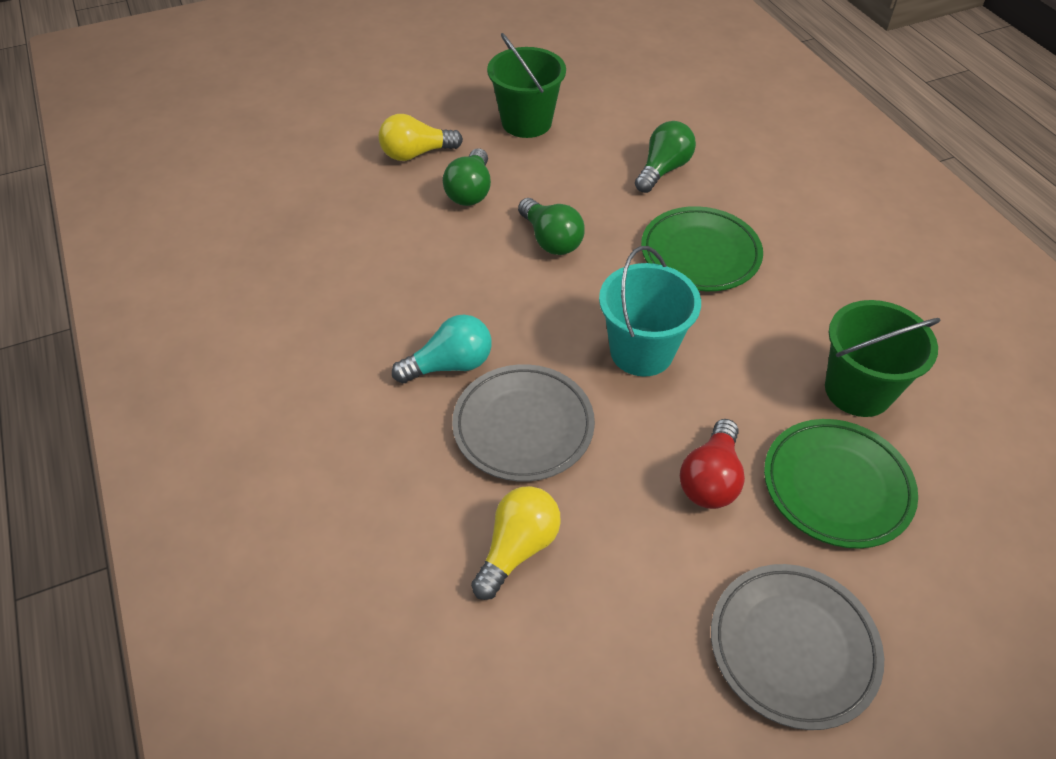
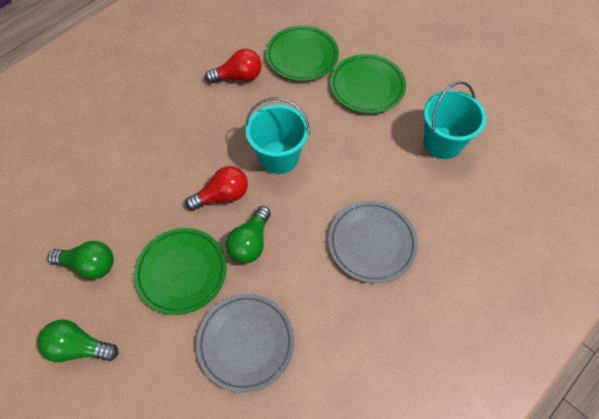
green bucket: 2 -> 0
green plate: 2 -> 3
red light bulb: 1 -> 2
turquoise bucket: 1 -> 2
turquoise light bulb: 1 -> 0
yellow light bulb: 2 -> 0

